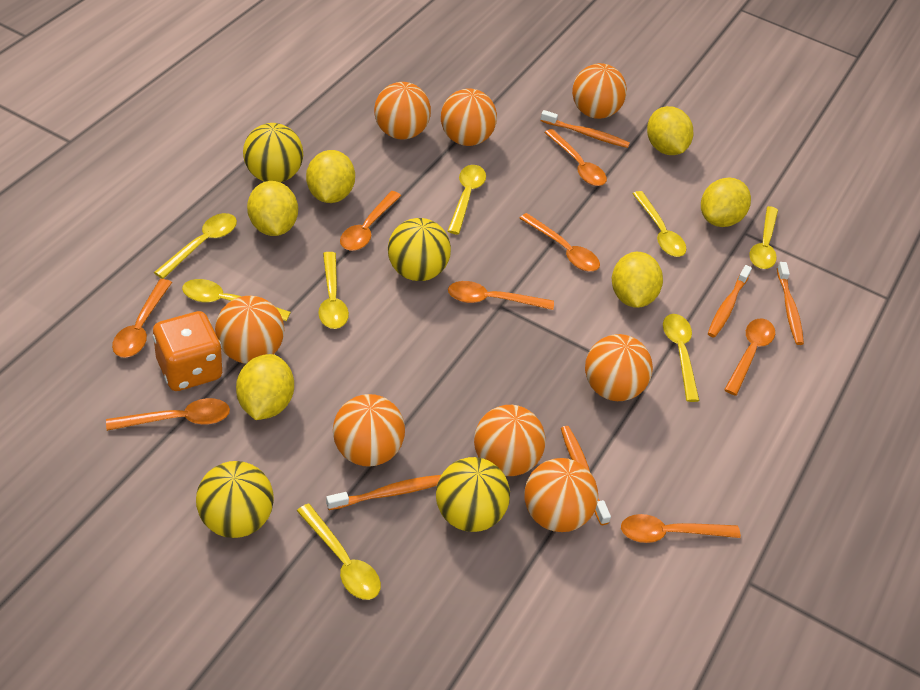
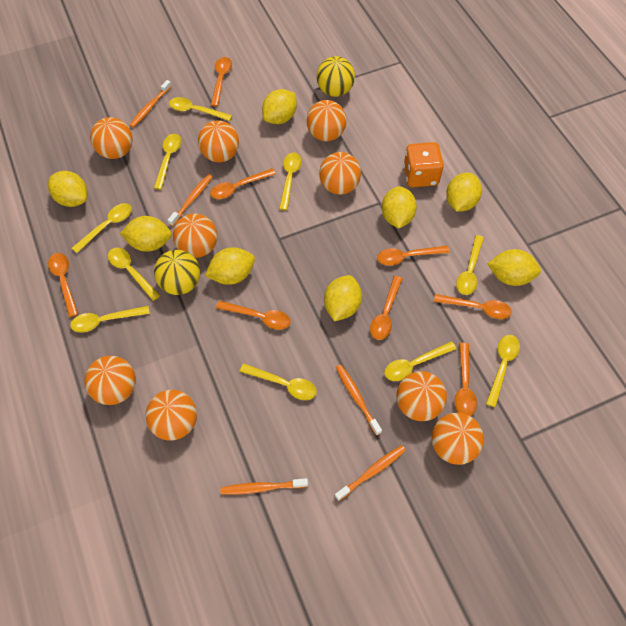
orange ball: 8 -> 9
yellow ball: 4 -> 2
yellow lemon: 6 -> 8
yellow spoon: 8 -> 10

